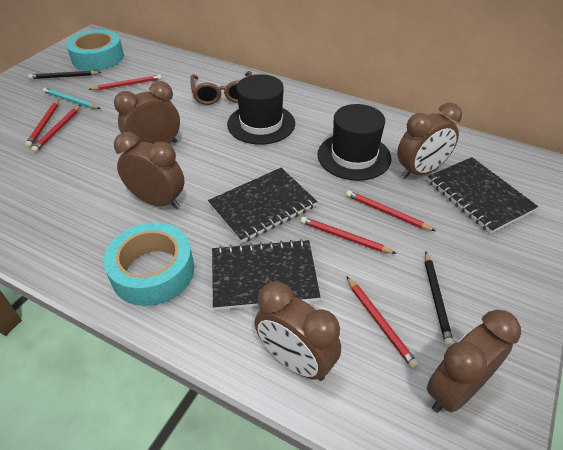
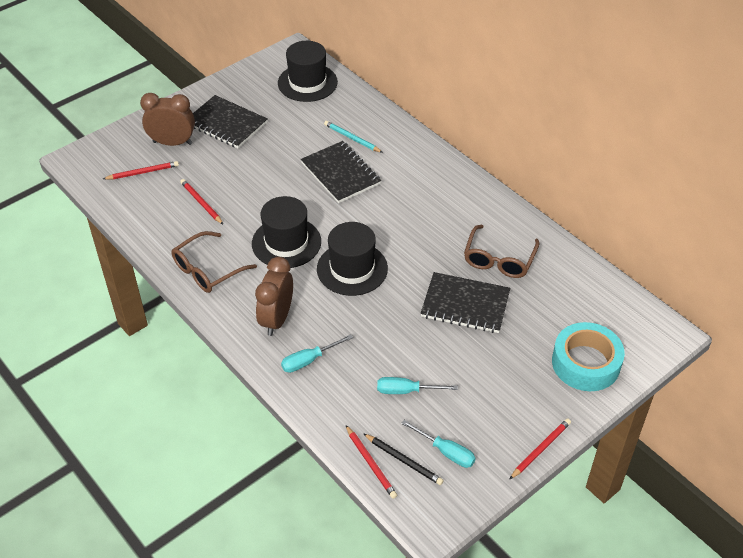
black hat: 2 -> 3
black pencil: 2 -> 1
brown clock: 5 -> 2
brown glasses: 1 -> 2
red pencil: 6 -> 4
turquoise screwdriver: 0 -> 3
turquoise tape: 2 -> 1

